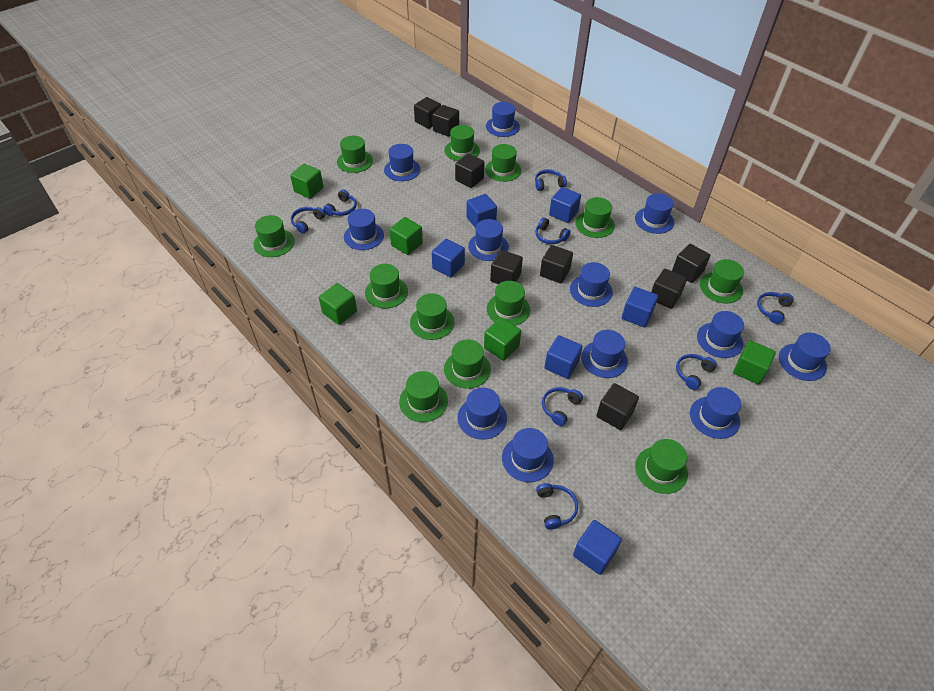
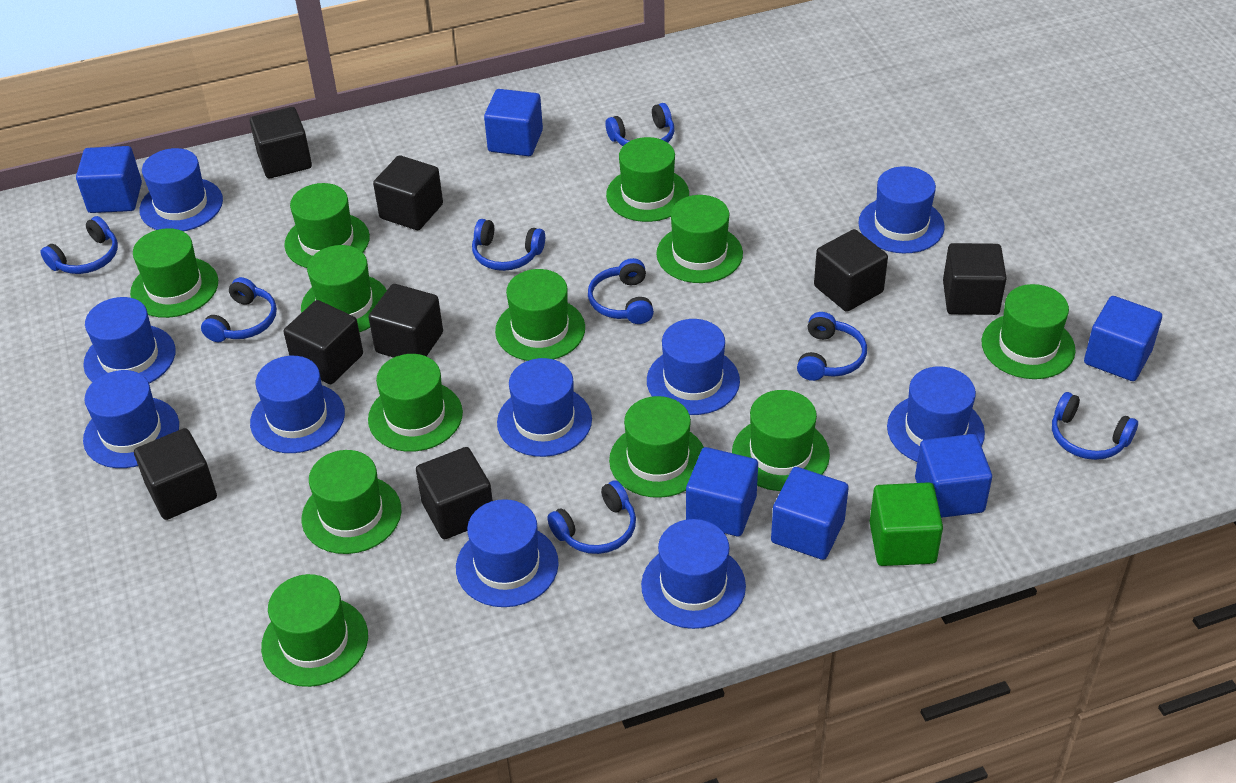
blue hat: 12 -> 10
green cube: 5 -> 1

